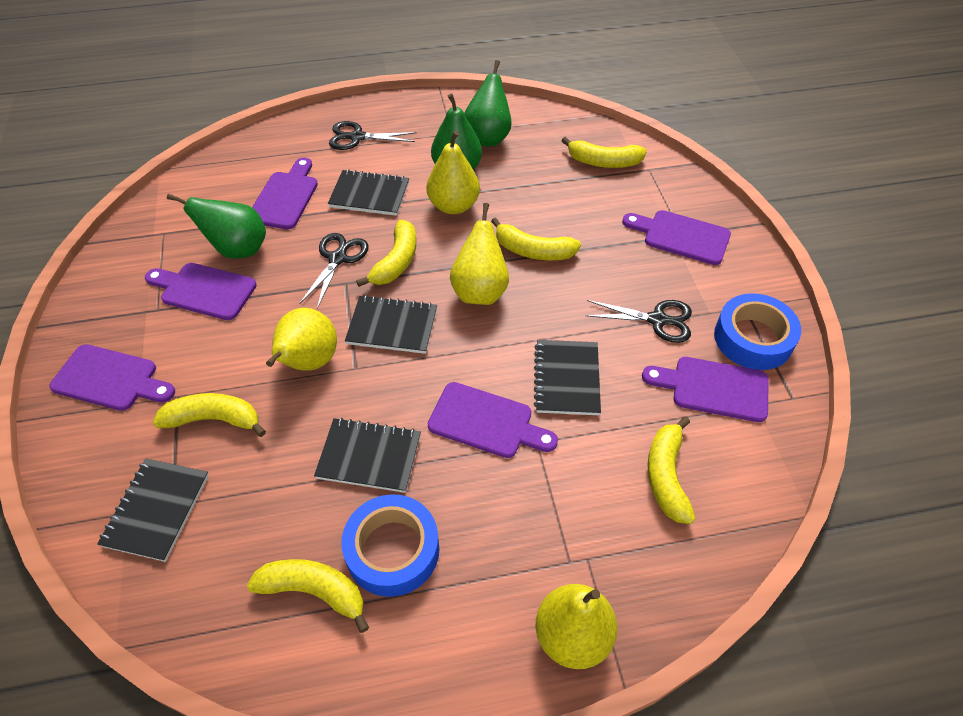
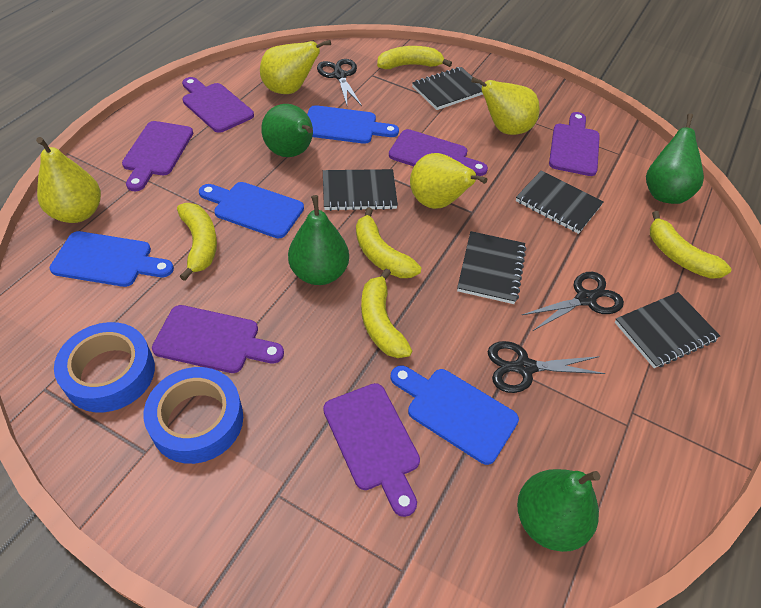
blue cutting board: 0 -> 4
green pear: 3 -> 4
yellow banana: 6 -> 5

